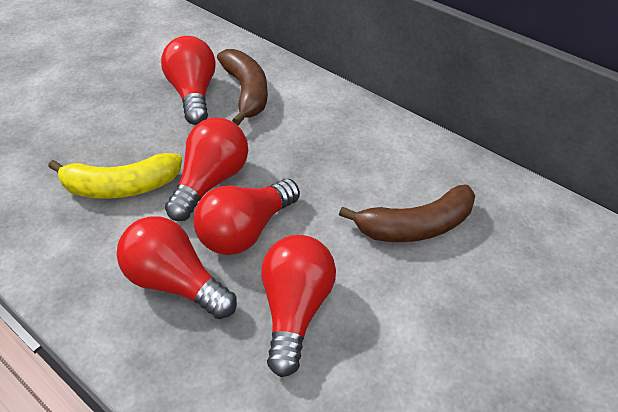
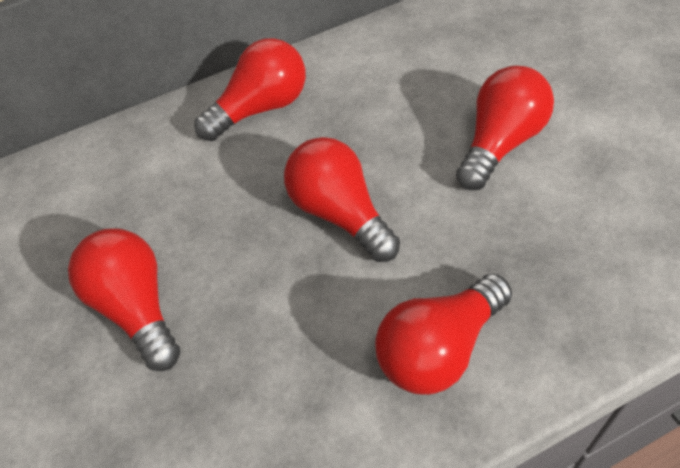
brown banana: 2 -> 0
yellow banana: 1 -> 0

